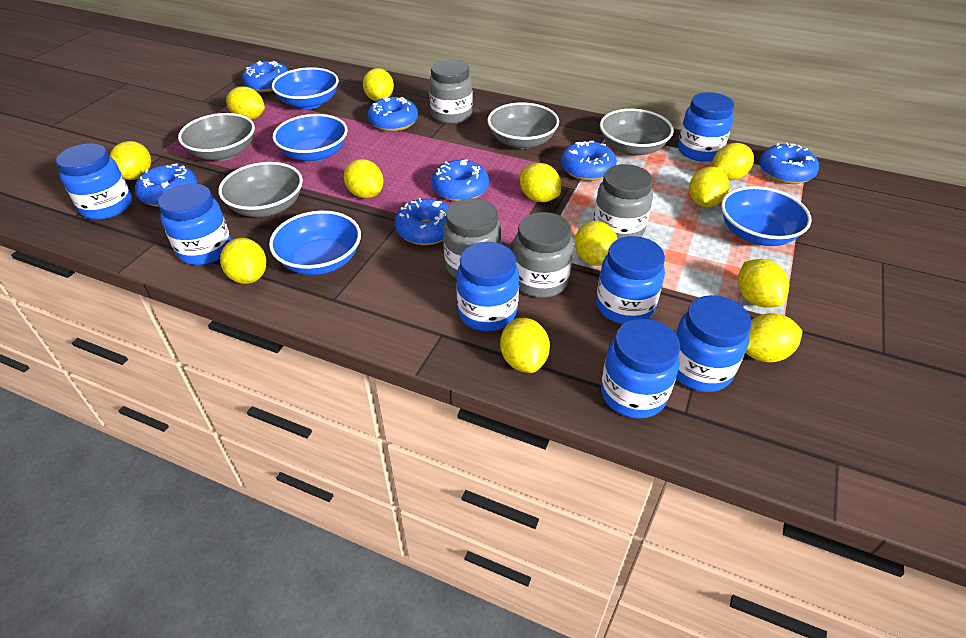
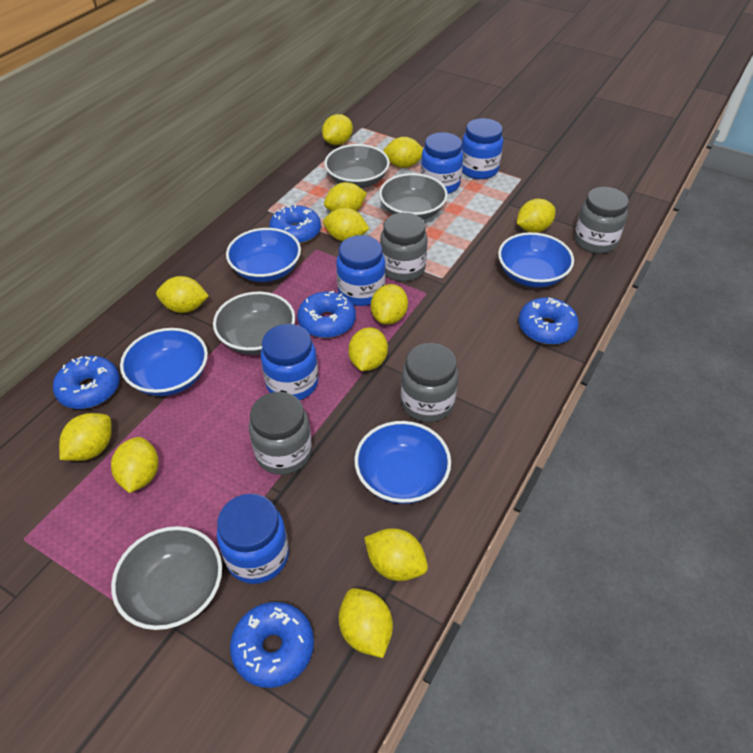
blue donut: 7 -> 5
blue jar: 7 -> 5

